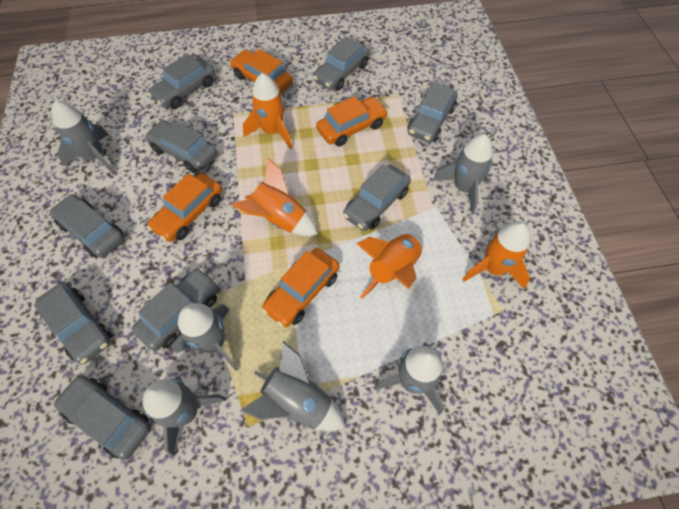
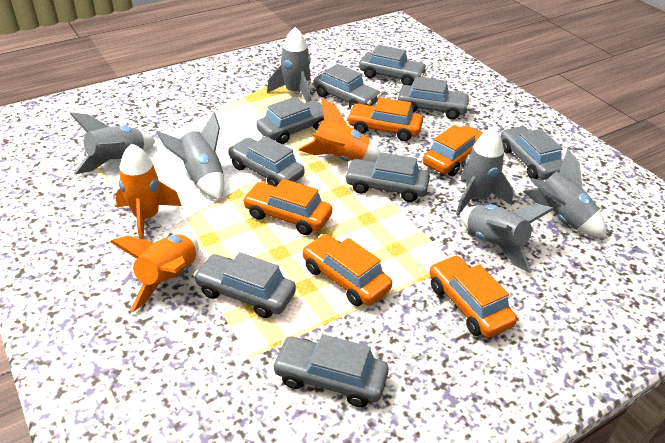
orange car: 4 -> 5
orange rocket: 4 -> 3

